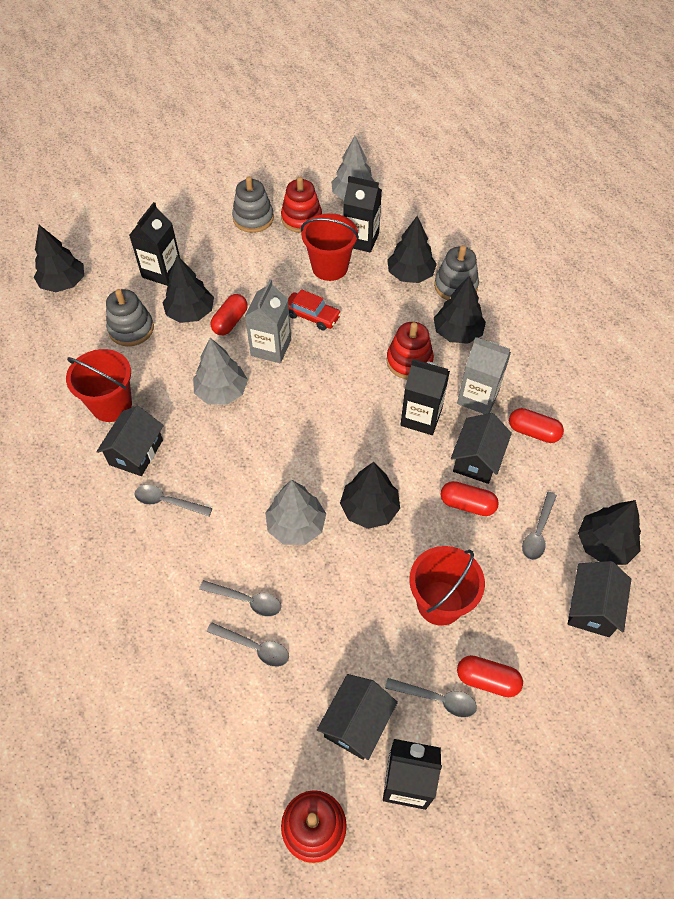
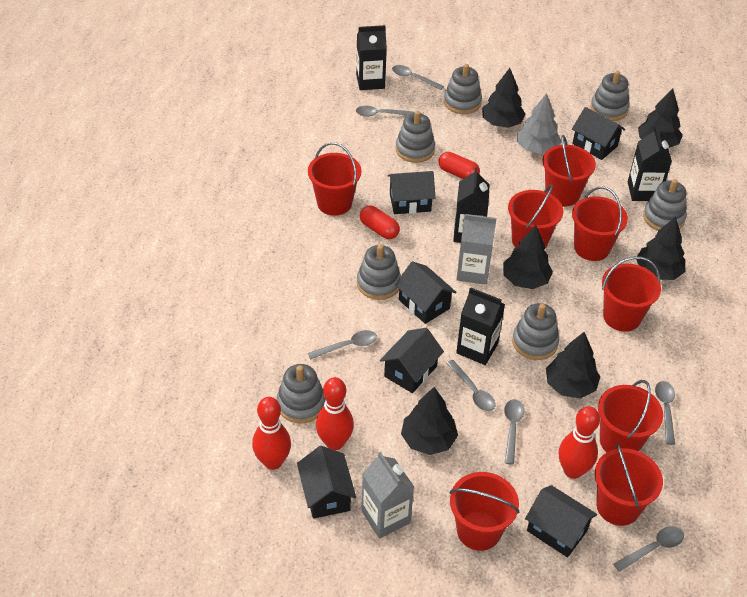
black house: 4 -> 6
grey spoon: 5 -> 7
grey stacking toy: 3 -> 7
grey tree: 3 -> 1
red bowling pin: 0 -> 3
red bucket: 3 -> 8
red capsule: 4 -> 2
red car: 1 -> 0
red stacking toy: 3 -> 0

